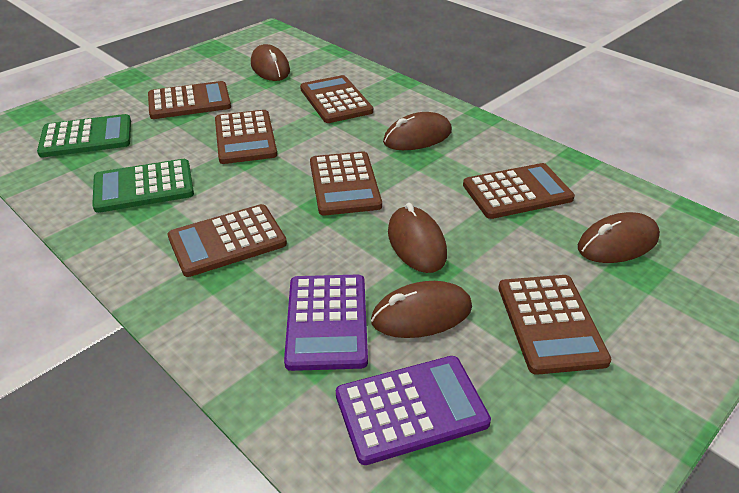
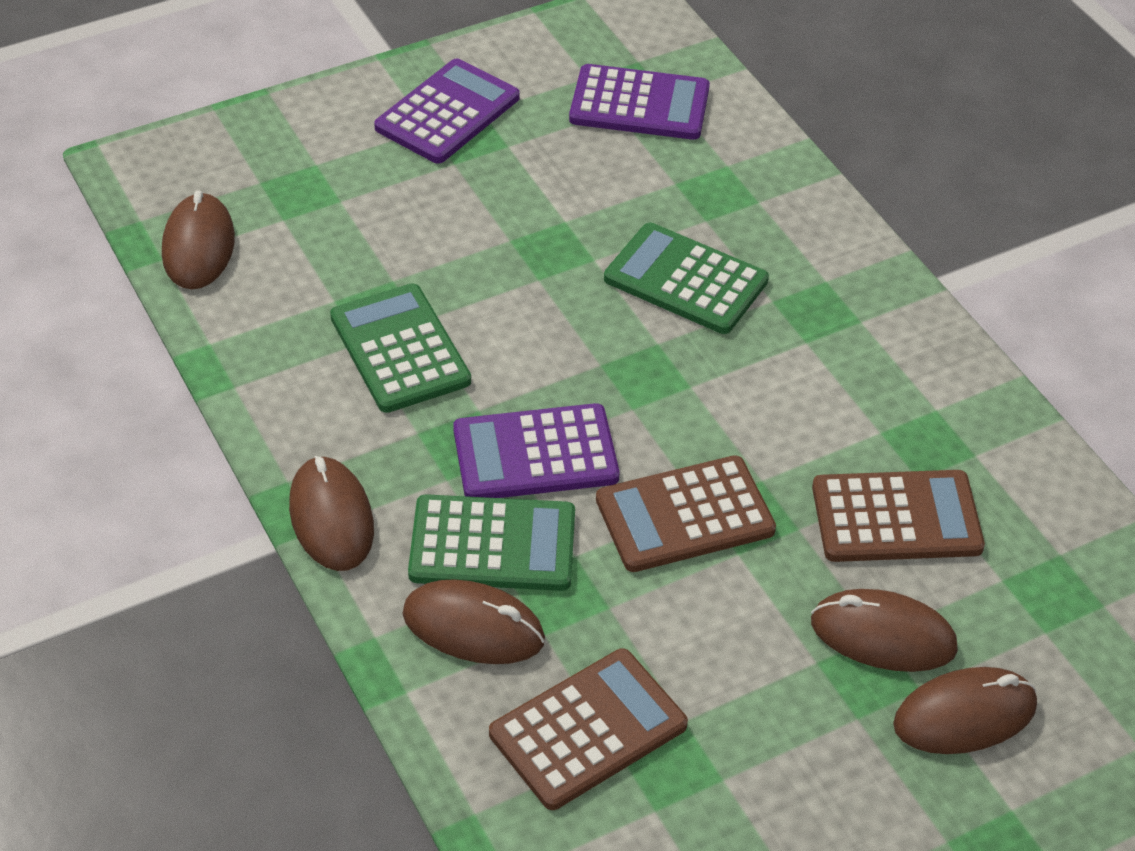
brown calculator: 7 -> 3
green calculator: 2 -> 3
purple calculator: 2 -> 3

